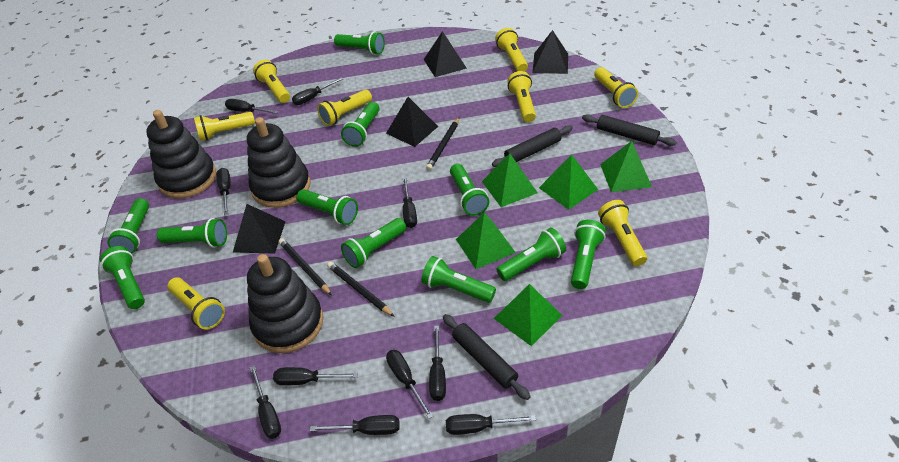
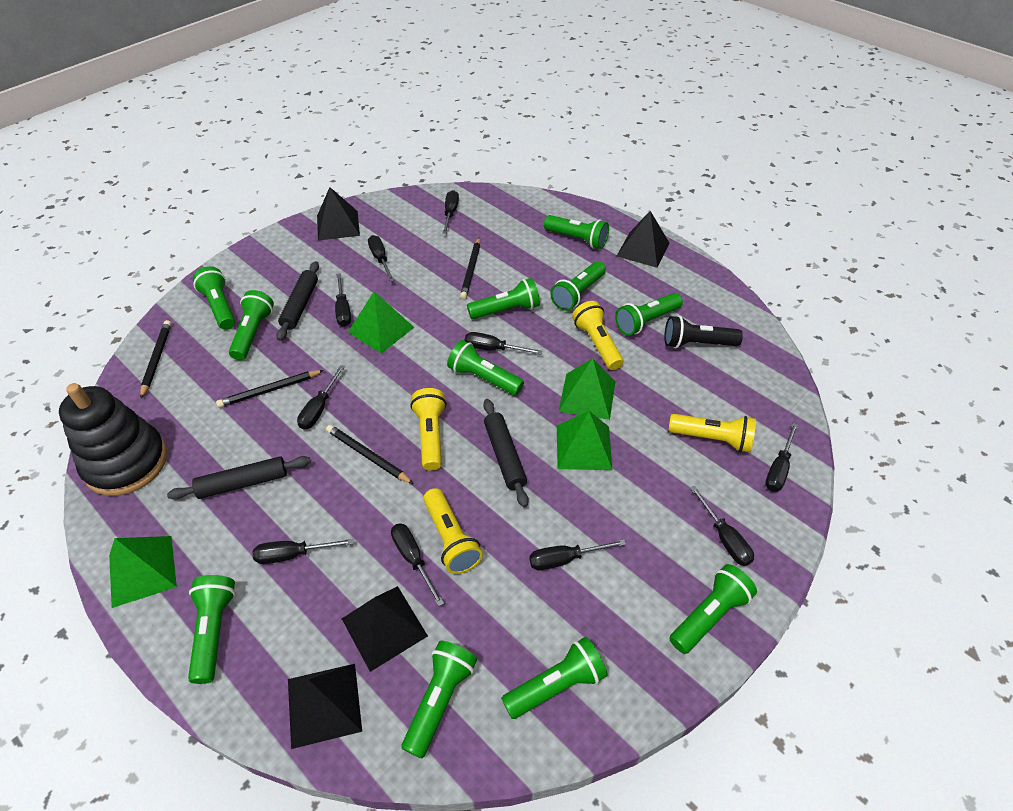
black flashlight: 0 -> 1
black pencil: 3 -> 4
black stacking toy: 3 -> 1
green pyramid: 5 -> 4
yellow flashlight: 8 -> 4

